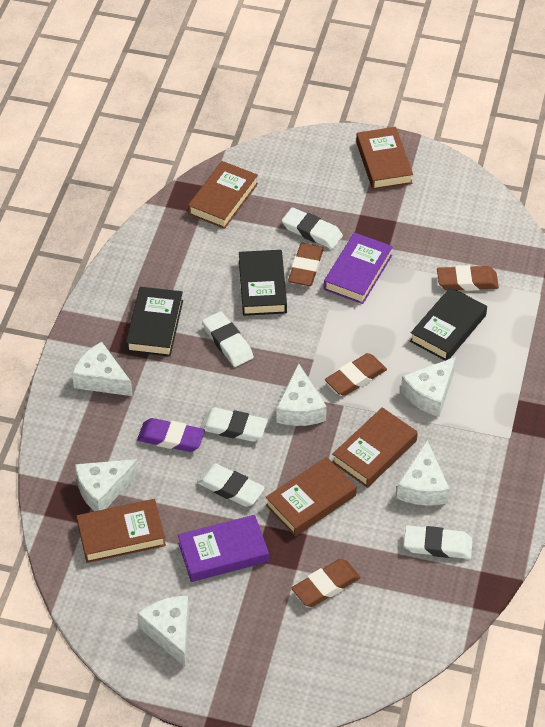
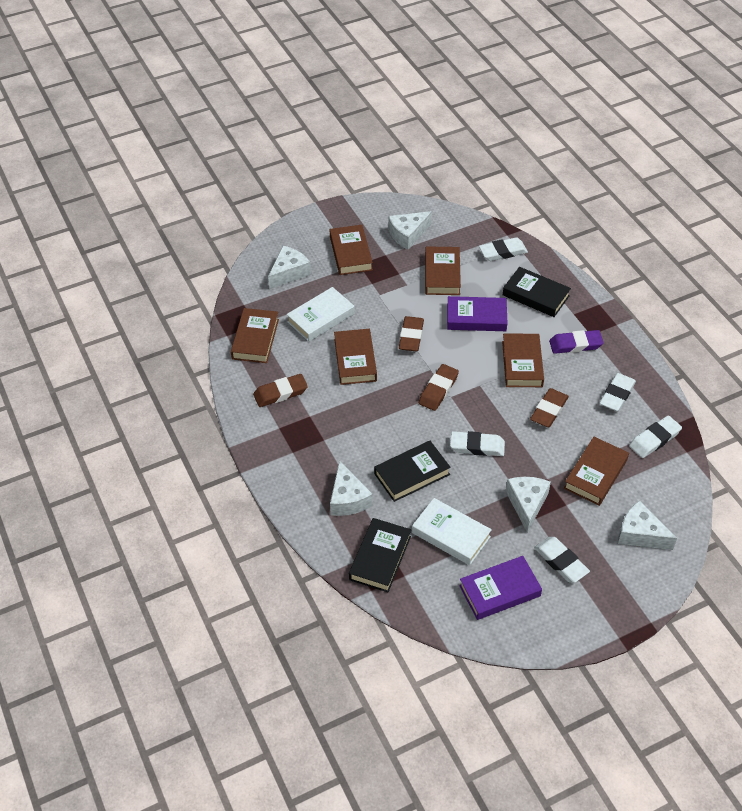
brown book: 5 -> 6
white book: 0 -> 2
white cheese: 6 -> 5

